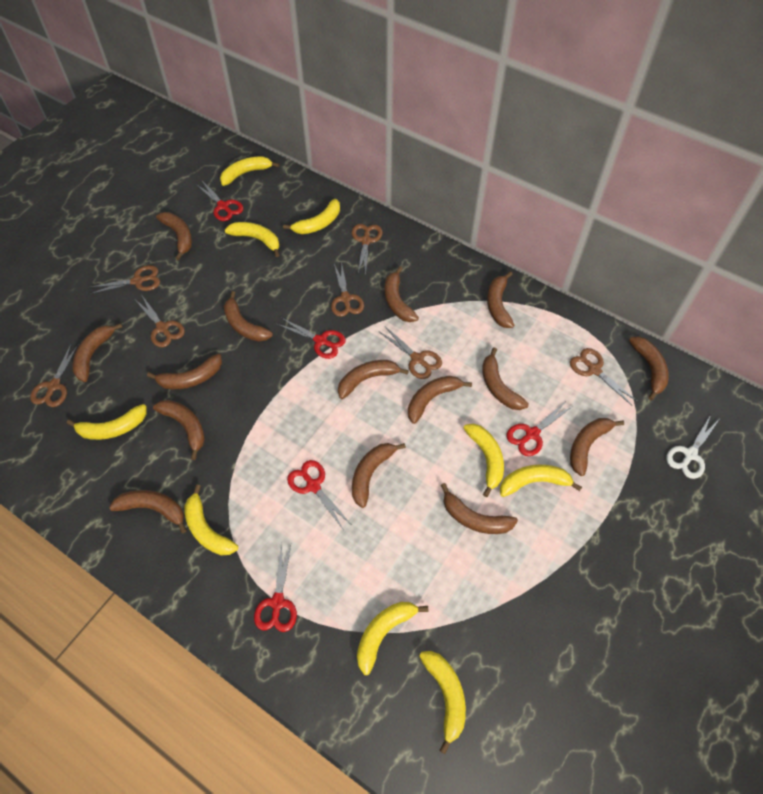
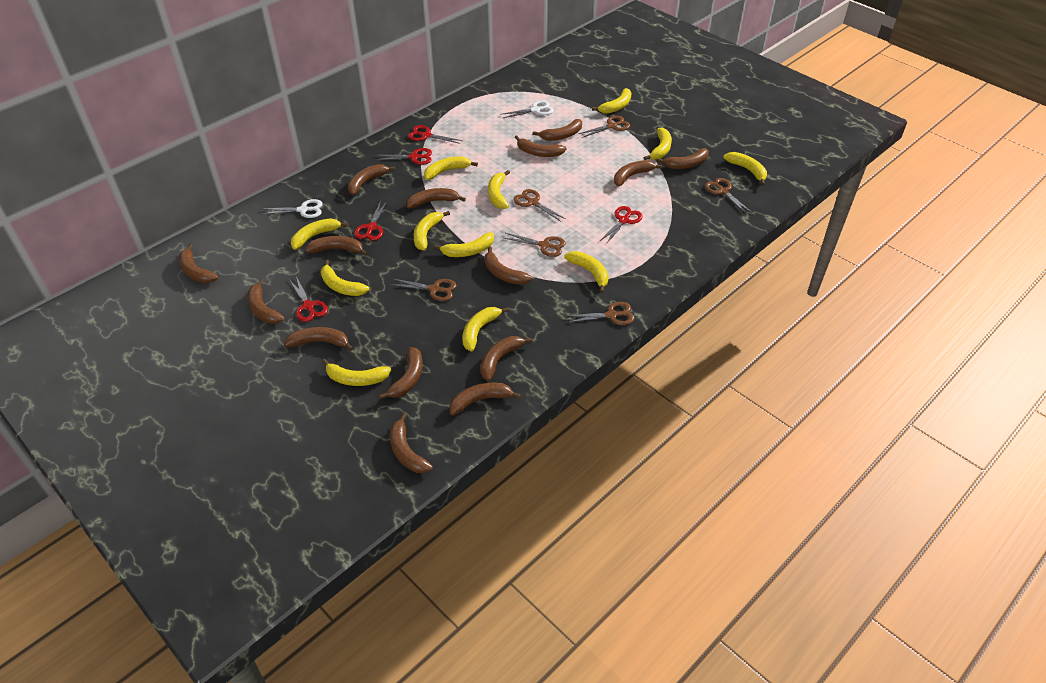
brown scissors: 7 -> 6
white scissors: 1 -> 2
yellow banana: 9 -> 12

